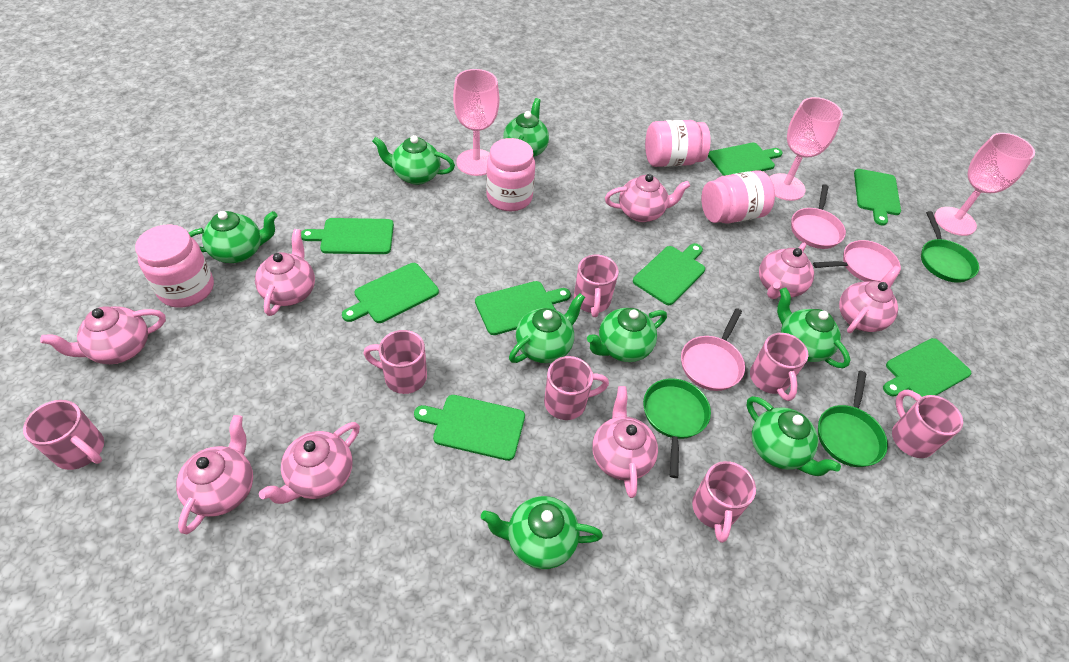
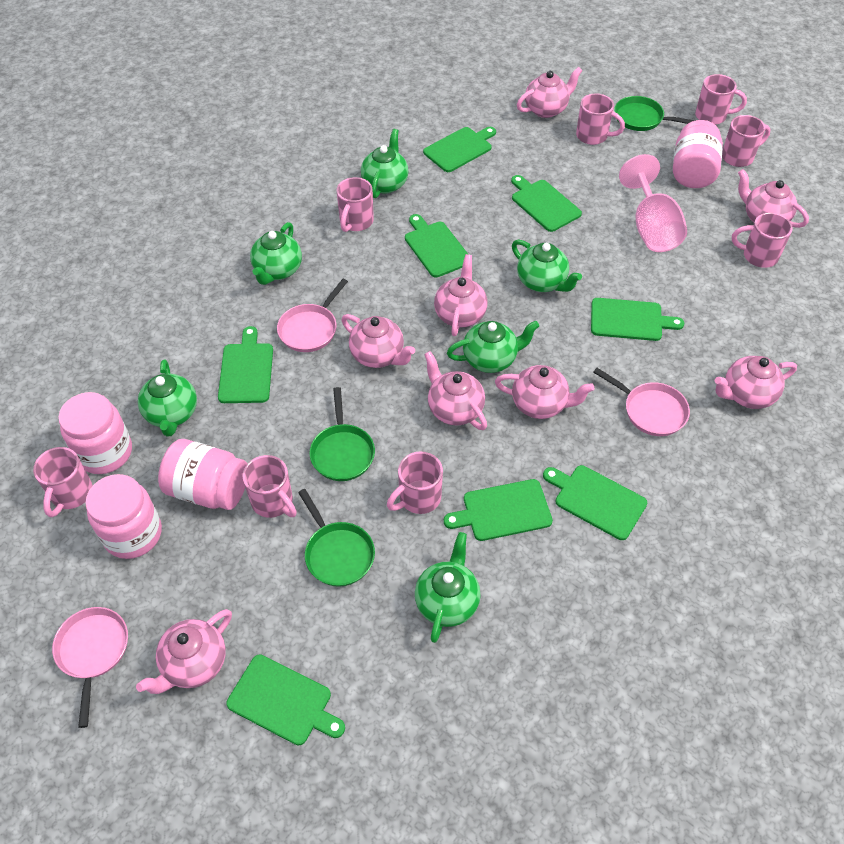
green teapot: 8 -> 6
pink goblet: 3 -> 1
pink mug: 7 -> 8

